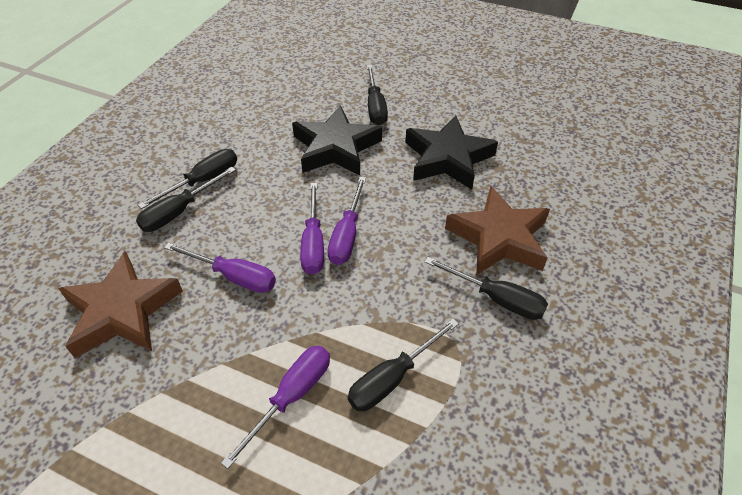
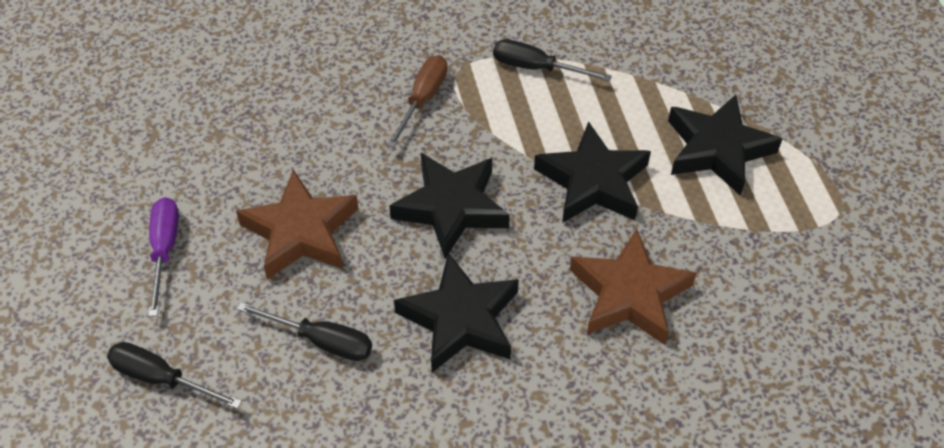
black screwdriver: 5 -> 3
black star: 2 -> 4
brown screwdriver: 0 -> 1
purple screwdriver: 4 -> 1

